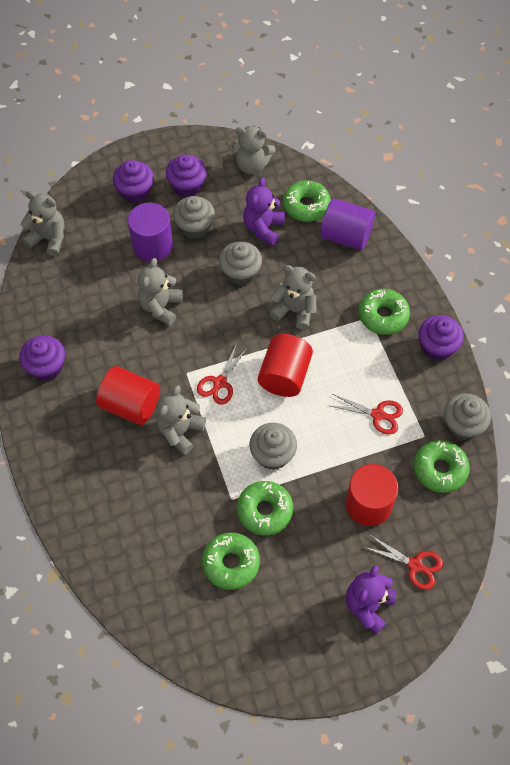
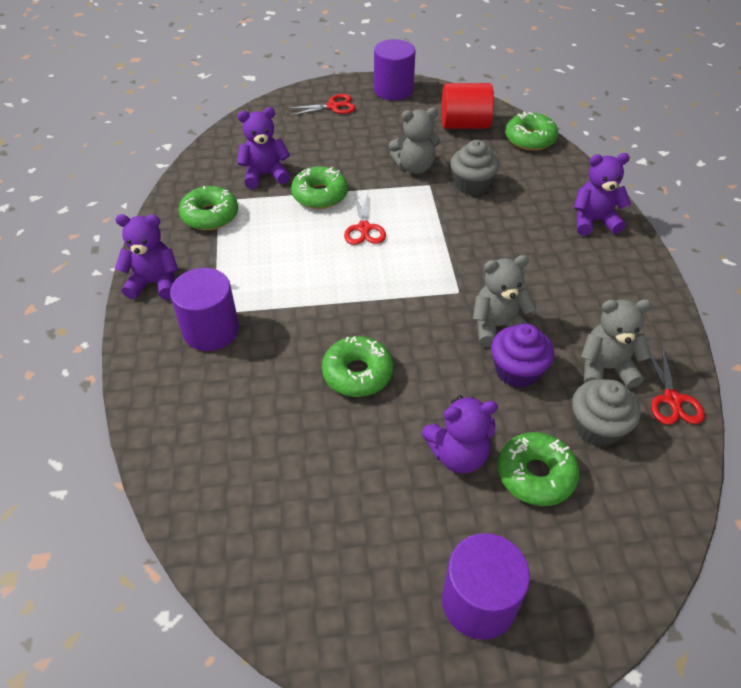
grey cupcake: 4 -> 2
grey teddy bear: 5 -> 3
purple cupcake: 4 -> 1
purple cylinder: 2 -> 3
purple teddy bear: 2 -> 4
red cylinder: 3 -> 1

